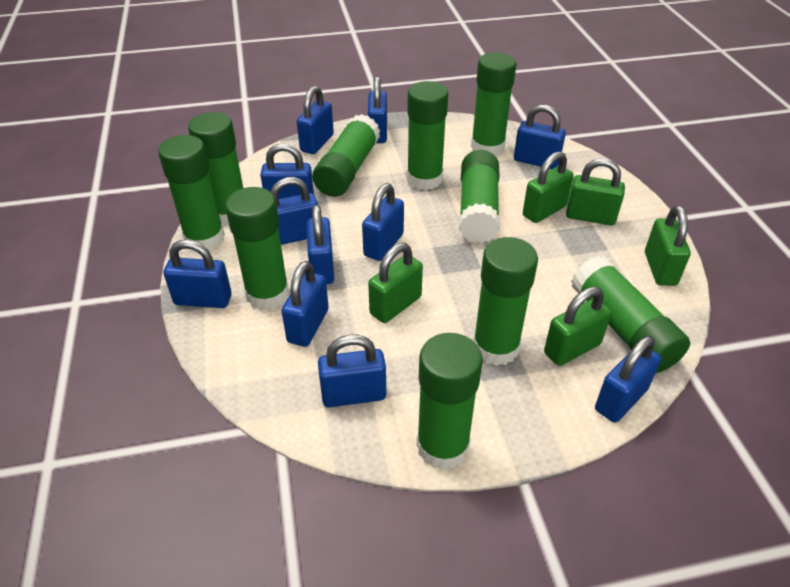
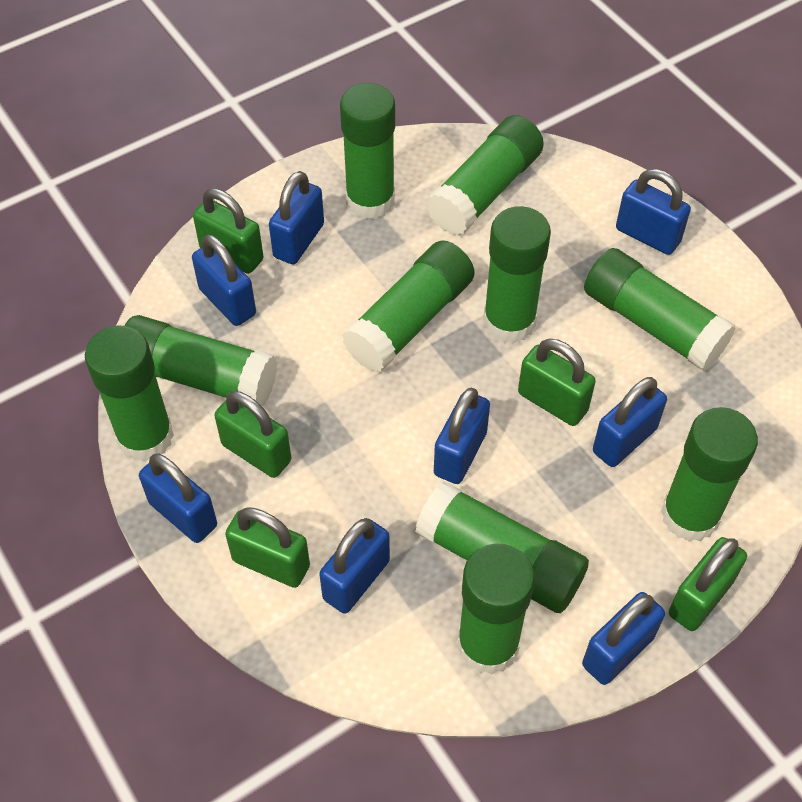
blue padlock: 11 -> 8

